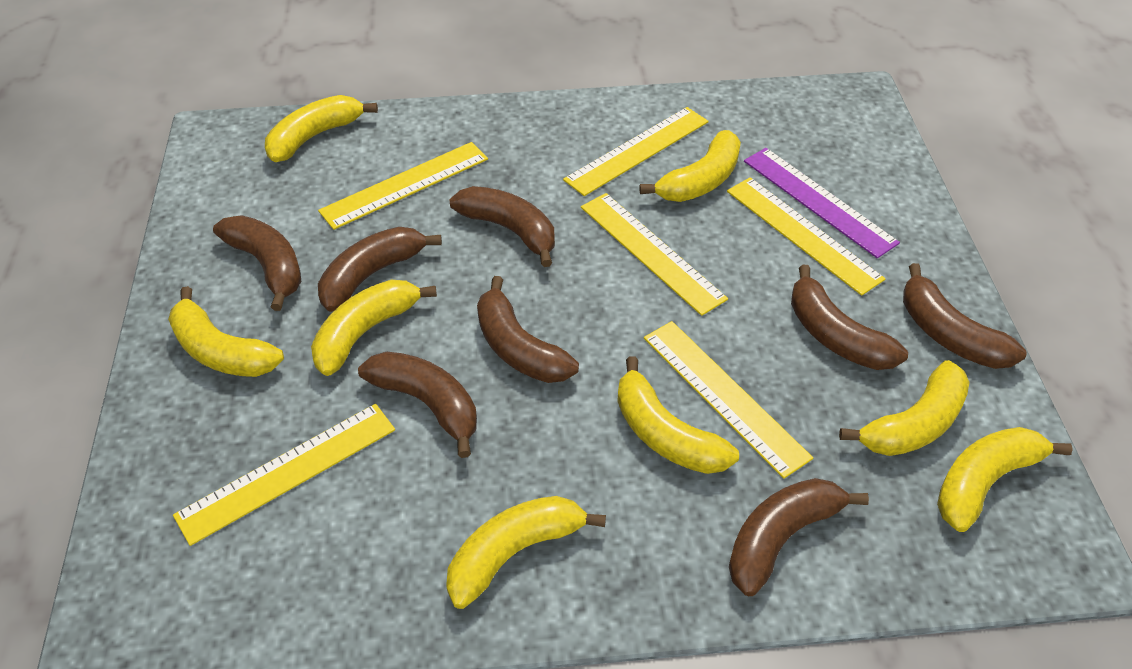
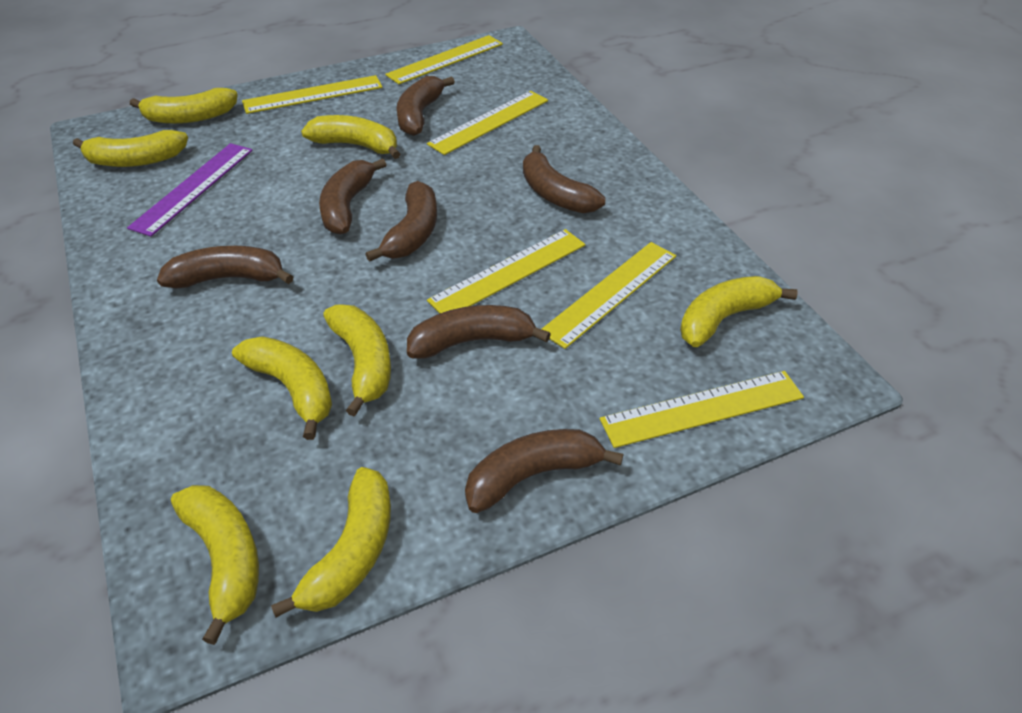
brown banana: 8 -> 7

